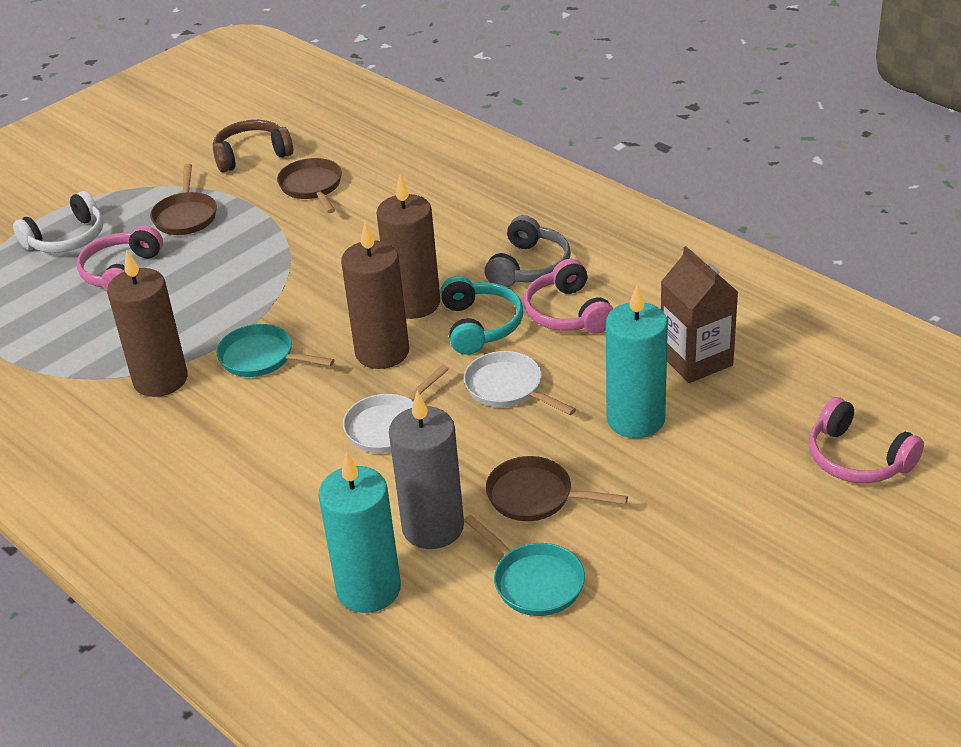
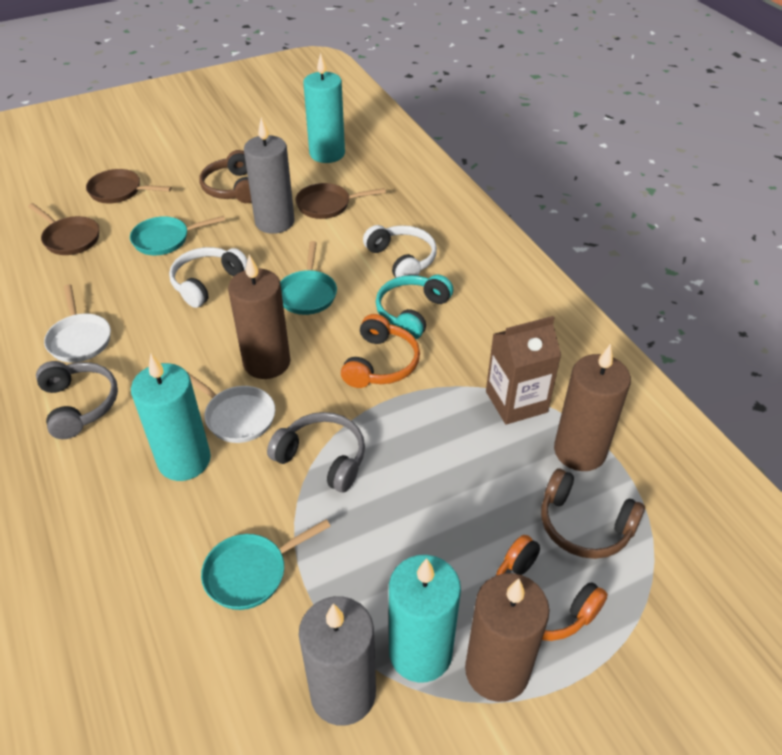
brown headphones: 1 -> 2
grey candle: 1 -> 2
grey headphones: 1 -> 2
orange headphones: 0 -> 2
pink headphones: 3 -> 0
turquoise candle: 2 -> 3
turquoise pan: 2 -> 3
white headphones: 1 -> 2

